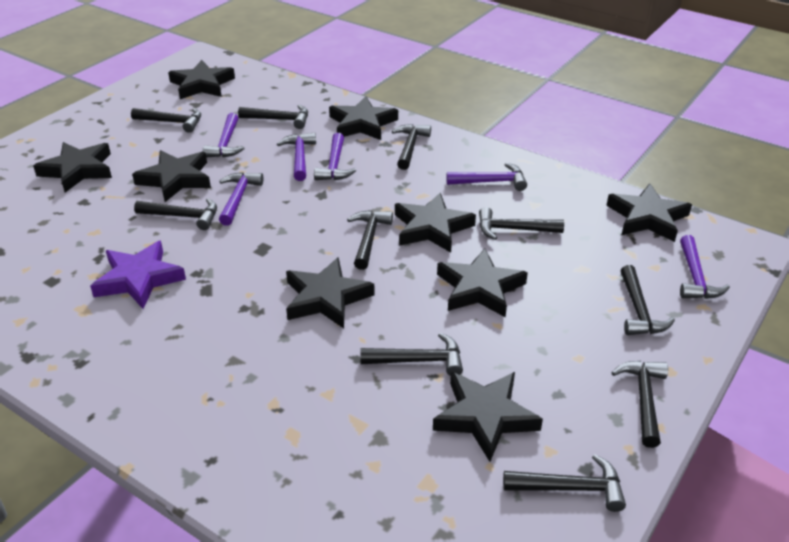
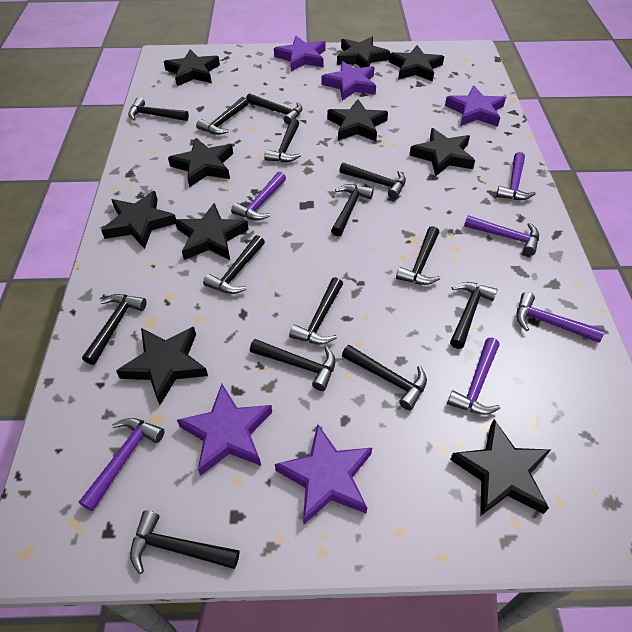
black hammer: 10 -> 14
black star: 9 -> 10
purple star: 1 -> 5

